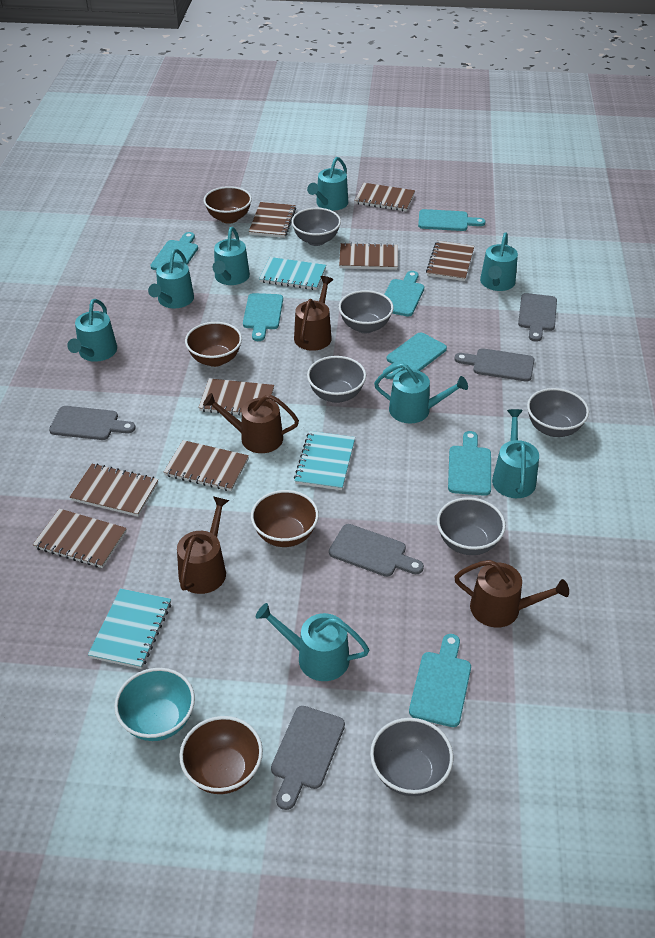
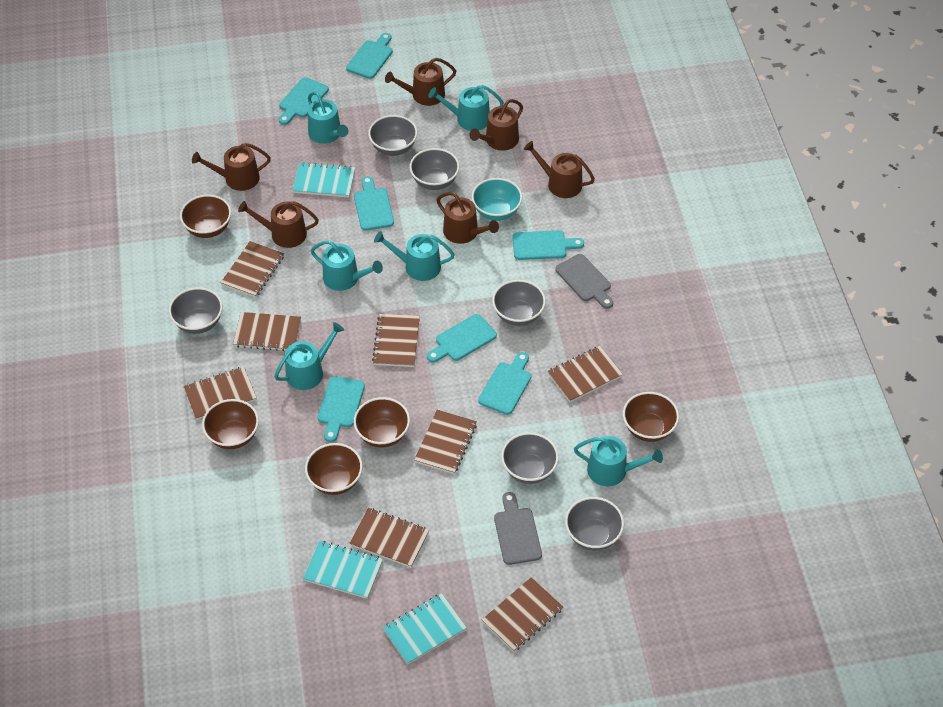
brown bowl: 4 -> 5
brown watering can: 4 -> 6
grey cutting board: 5 -> 2
turquoise watering can: 8 -> 6

